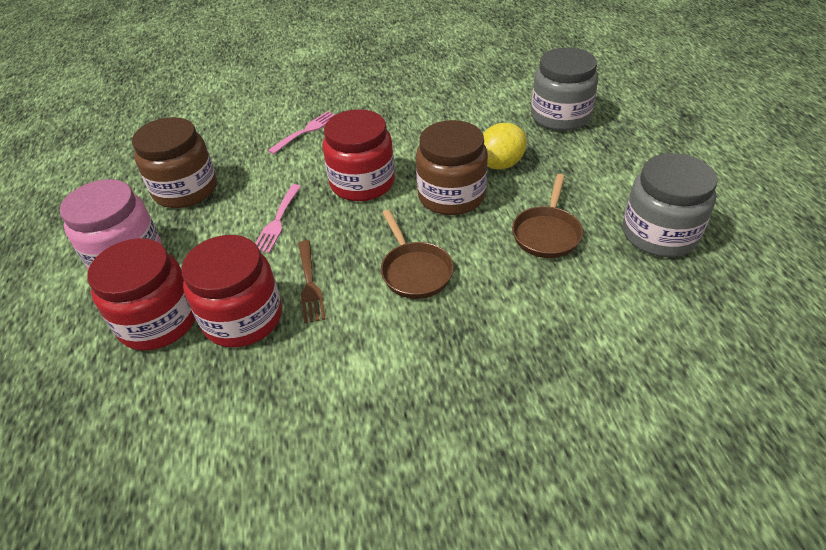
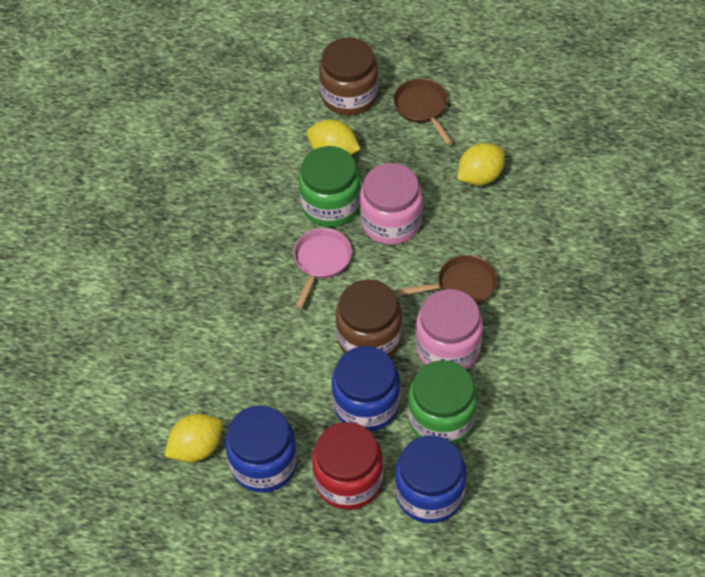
blue jar: 0 -> 3
brown fork: 1 -> 0
green jar: 0 -> 2
grey jar: 2 -> 0
pink fork: 2 -> 0
pink jar: 1 -> 2
pink pan: 0 -> 1
red jar: 3 -> 1
yellow lemon: 1 -> 3

